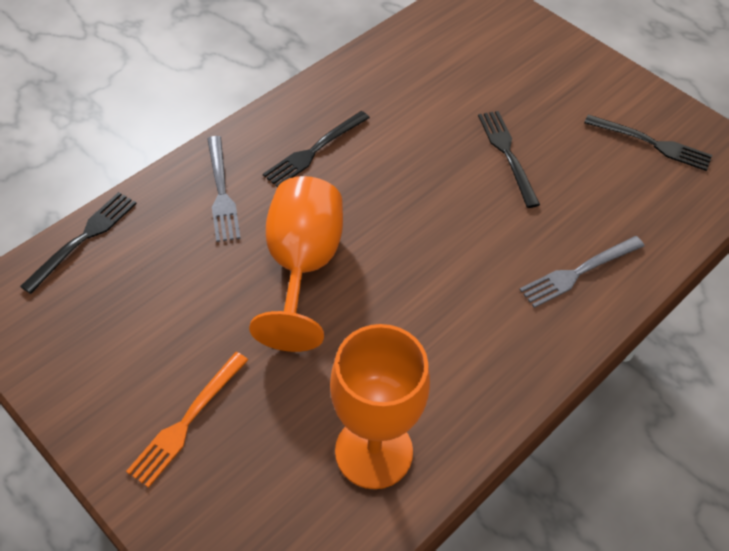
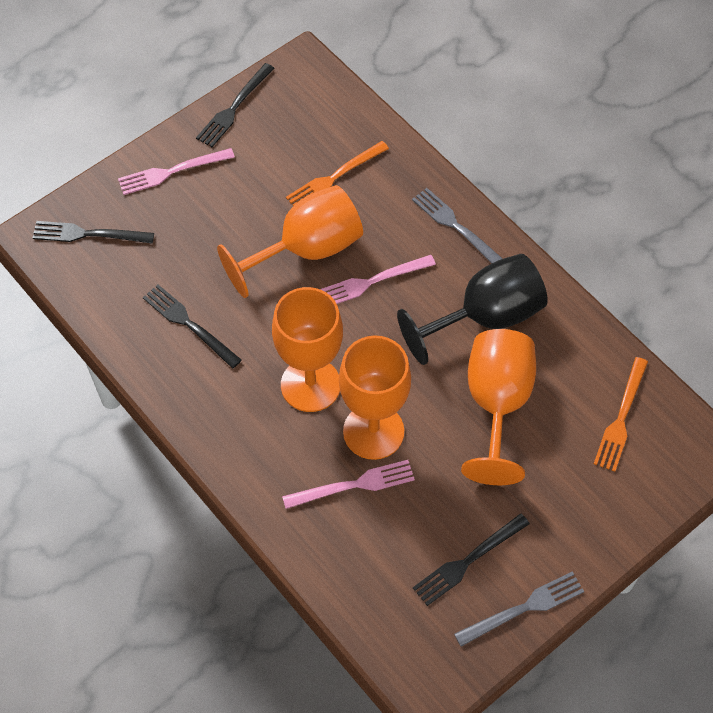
black goblet: 0 -> 1
orange fork: 1 -> 2
orange goblet: 2 -> 4
pink fork: 0 -> 3

